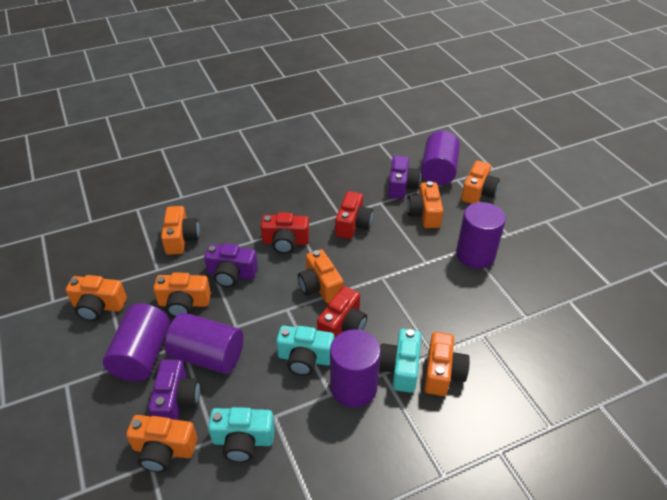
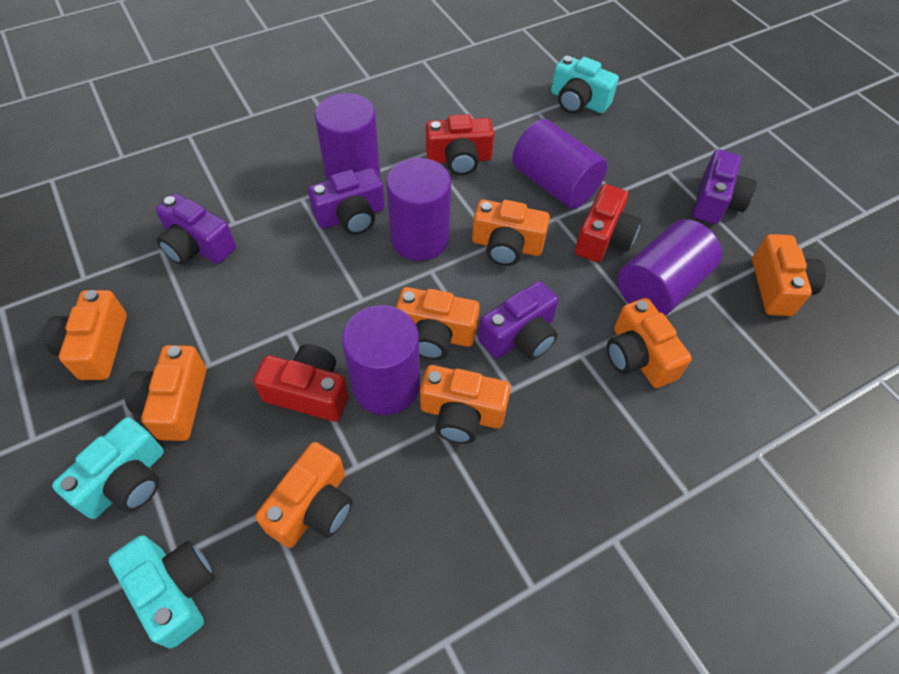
purple camera: 3 -> 4

